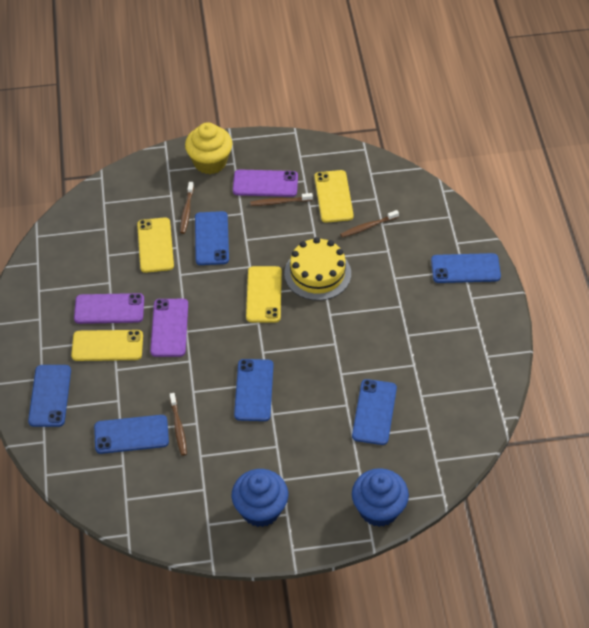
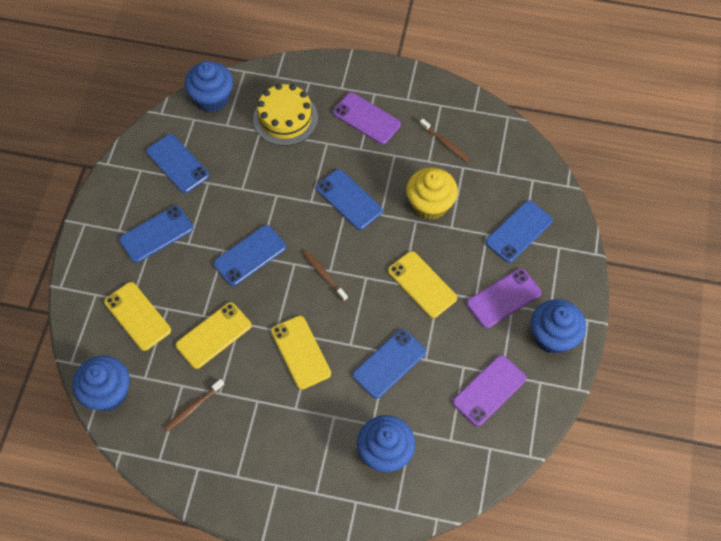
blue cupcake: 2 -> 4
brown toothbrush: 4 -> 3

